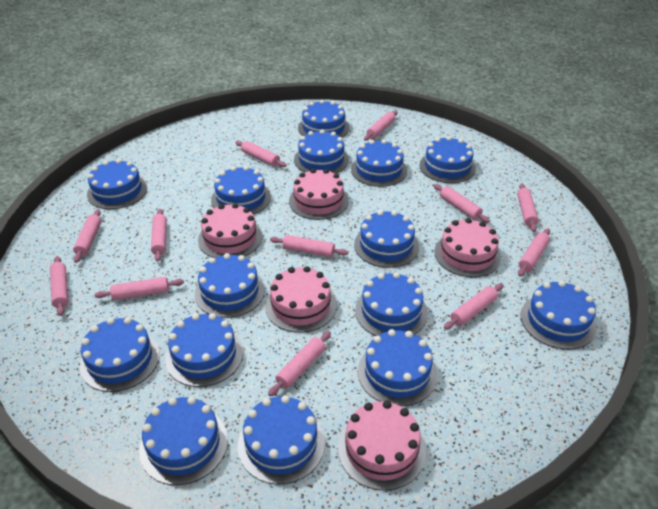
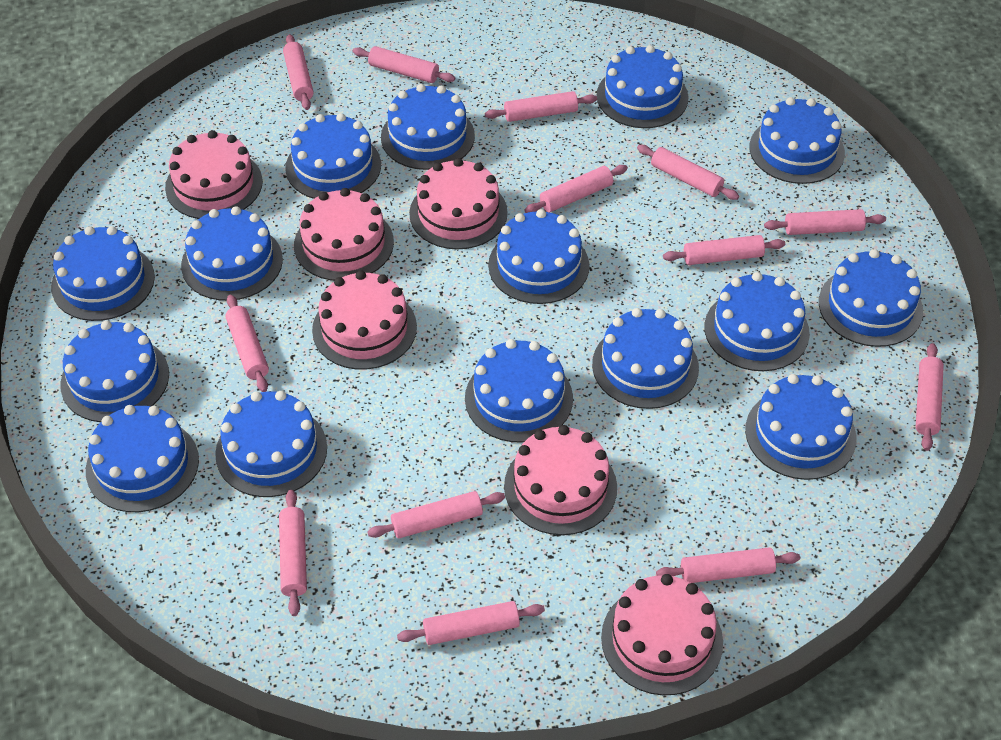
pink cake: 5 -> 6
pink rolling pin: 12 -> 13

